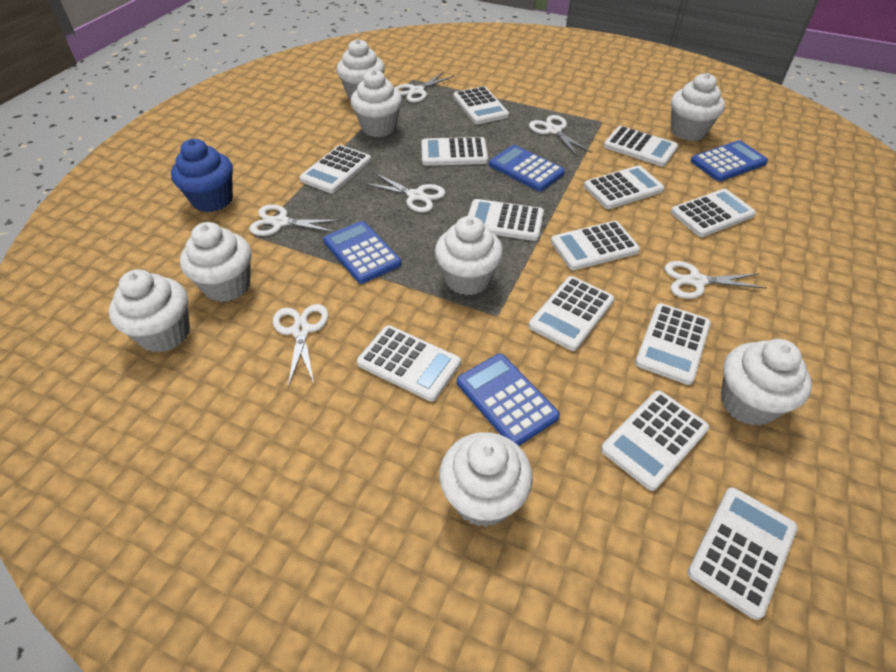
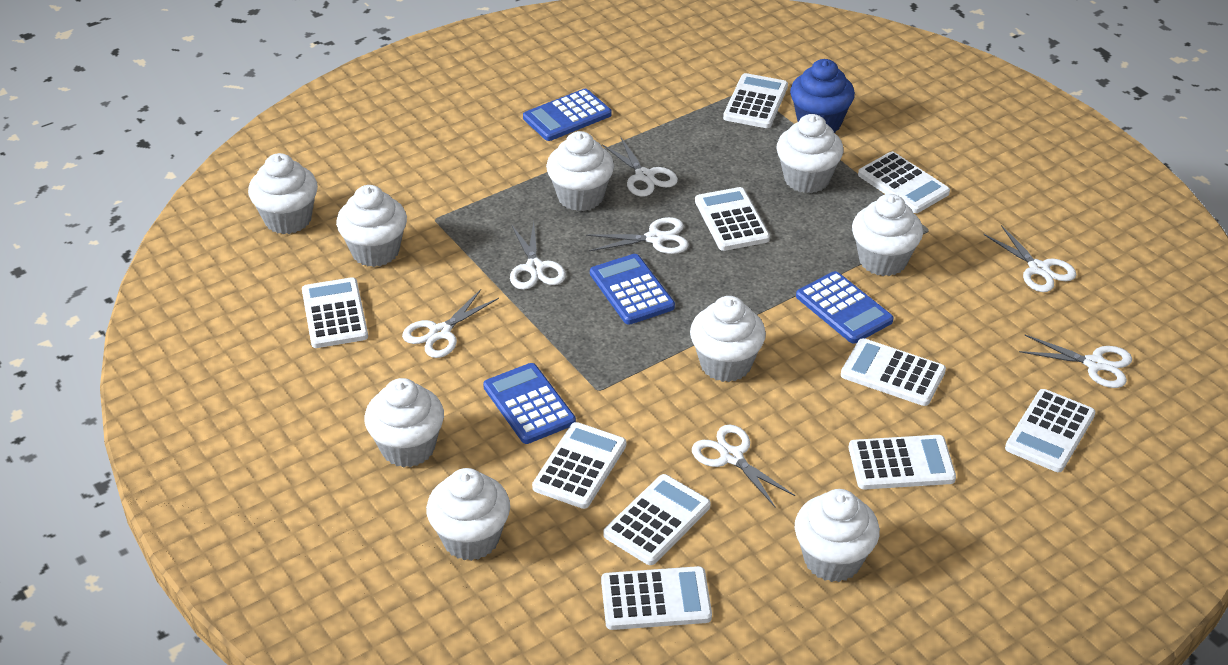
white calculator: 13 -> 10
white cupcake: 8 -> 9
white scissors: 6 -> 7

